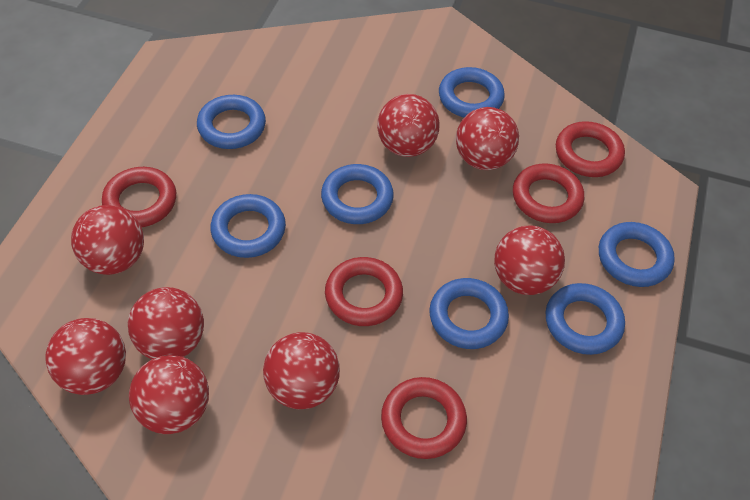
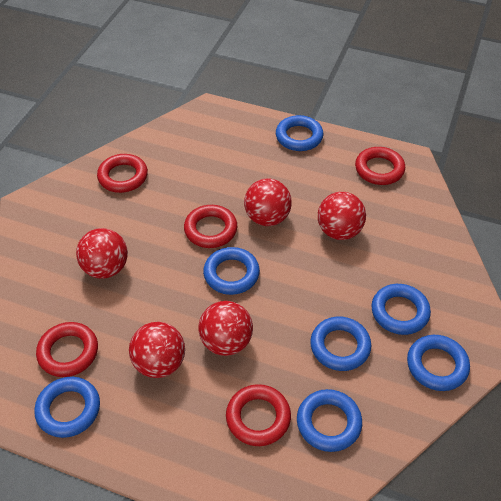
red ball: 8 -> 5

